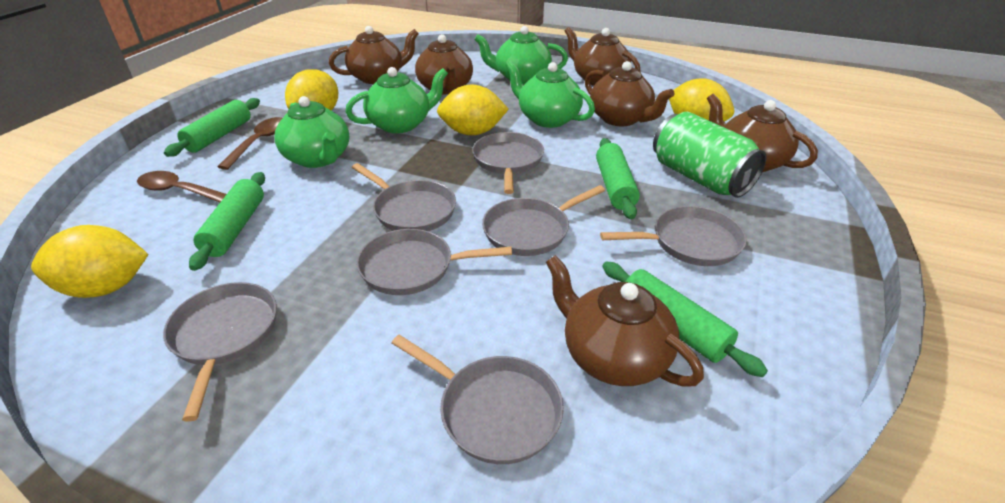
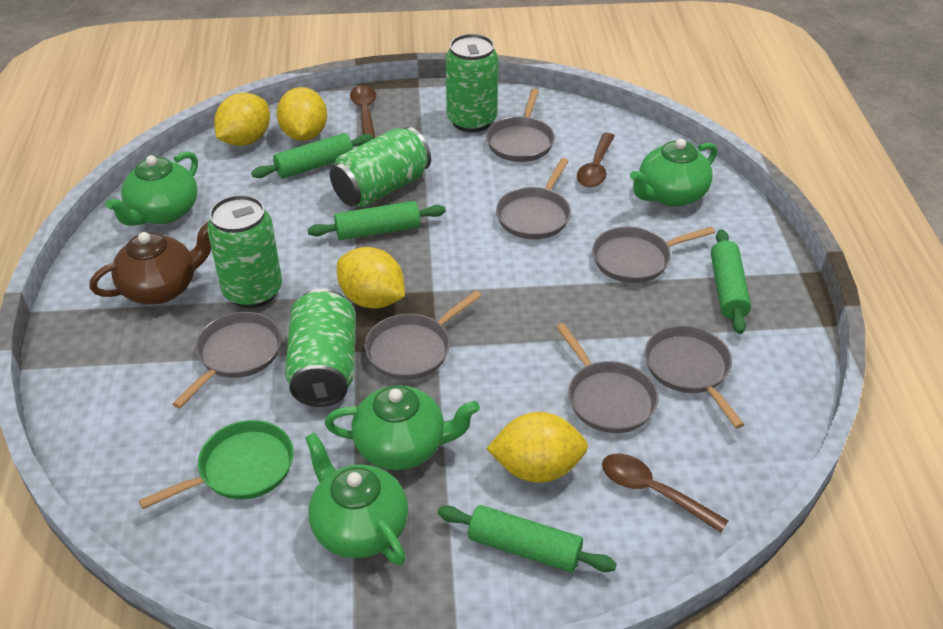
brown spoon: 2 -> 3
brown teapot: 6 -> 1
green can: 1 -> 4
green pan: 0 -> 1

